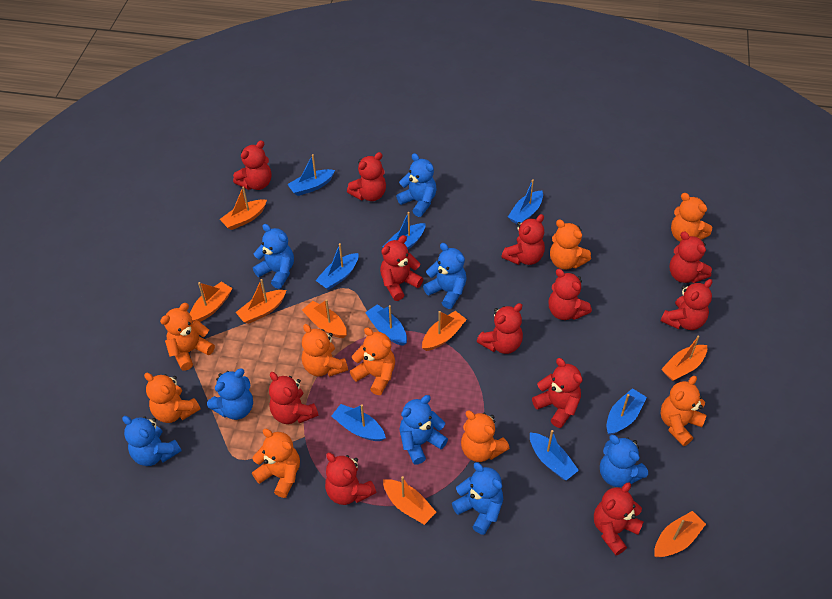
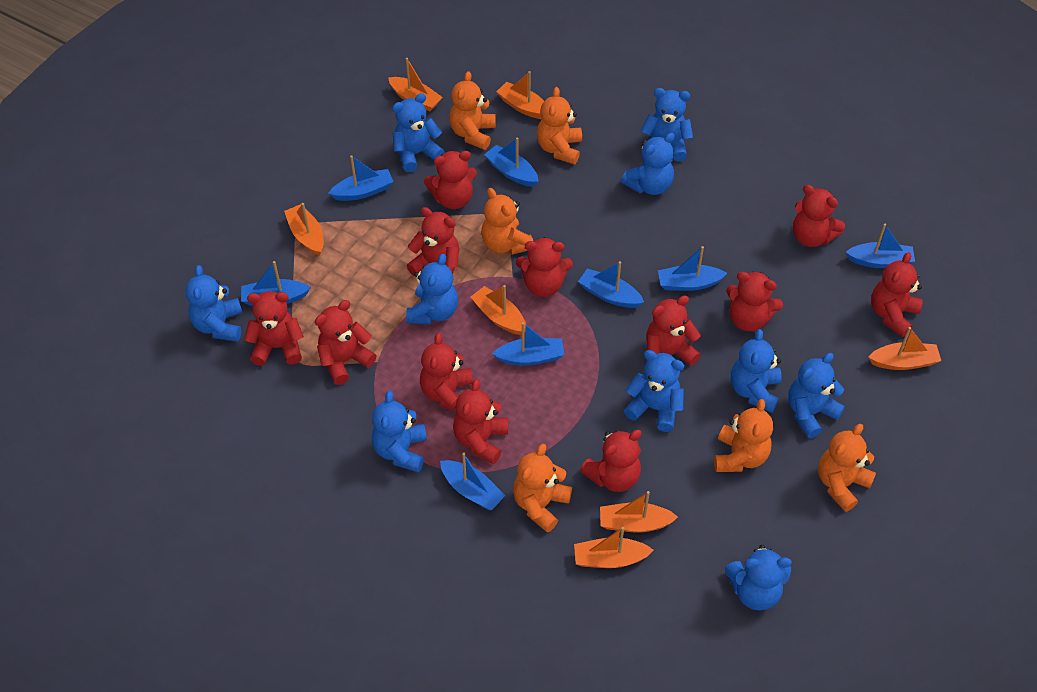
blue teddy bear: 8 -> 10
orange boat: 8 -> 7
orange teddy bear: 9 -> 6

